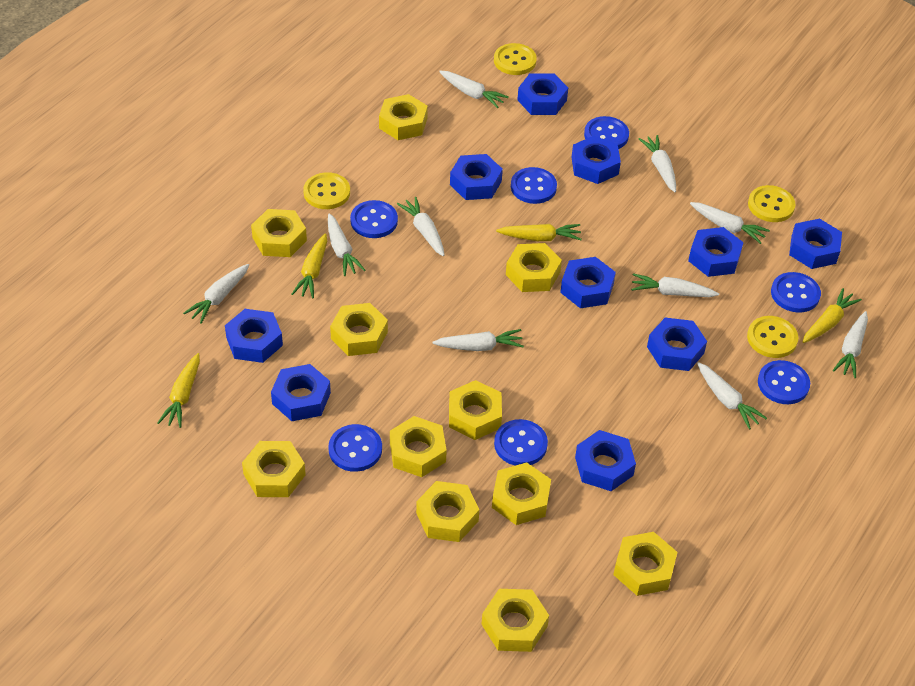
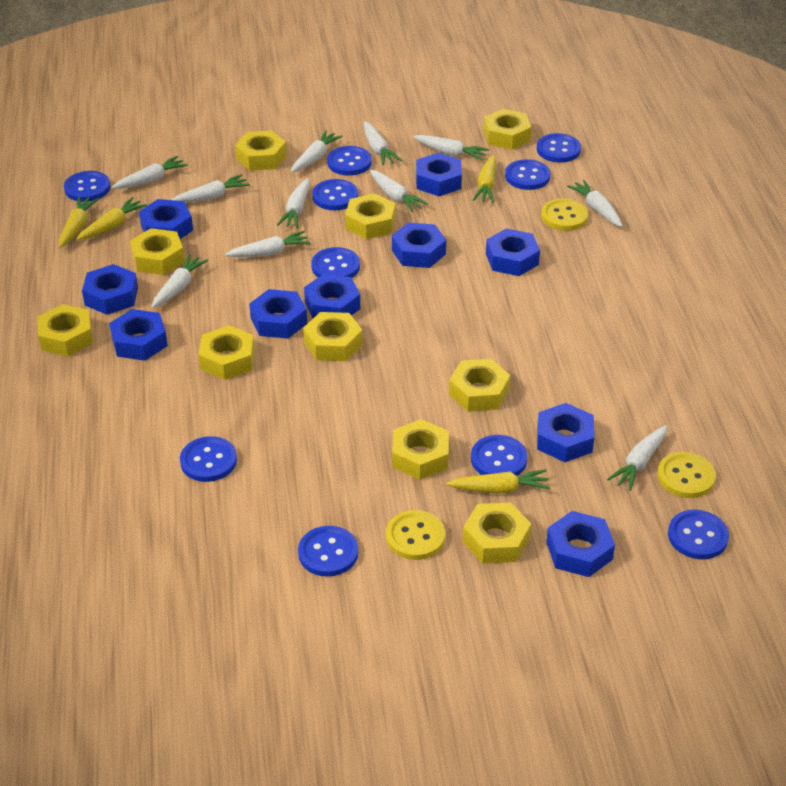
blue button: 7 -> 10
white carrot: 10 -> 11
yellow button: 4 -> 3
yellow nut: 11 -> 10

